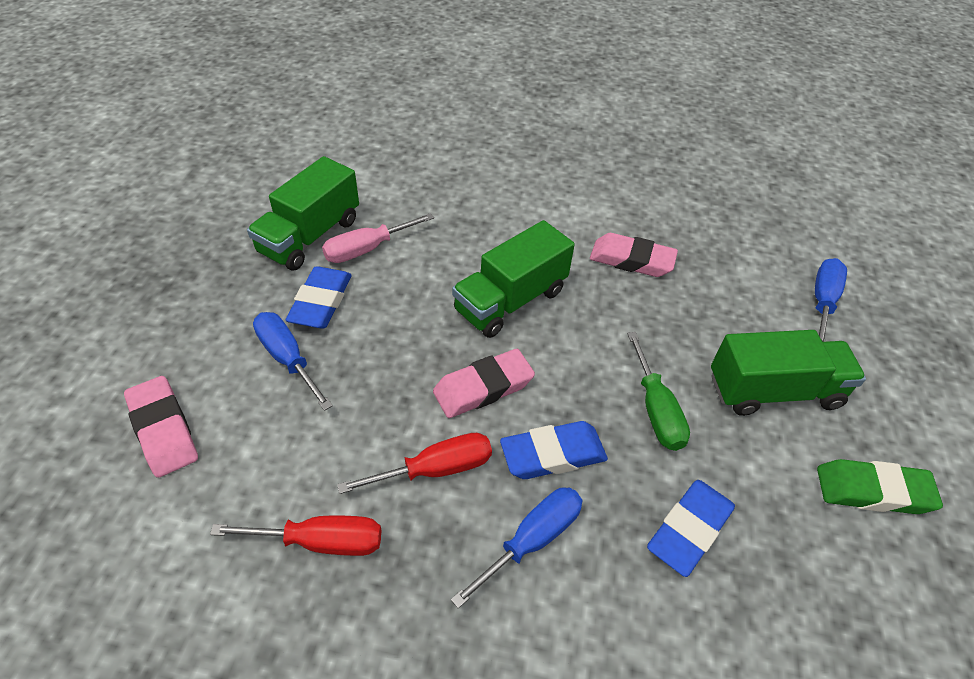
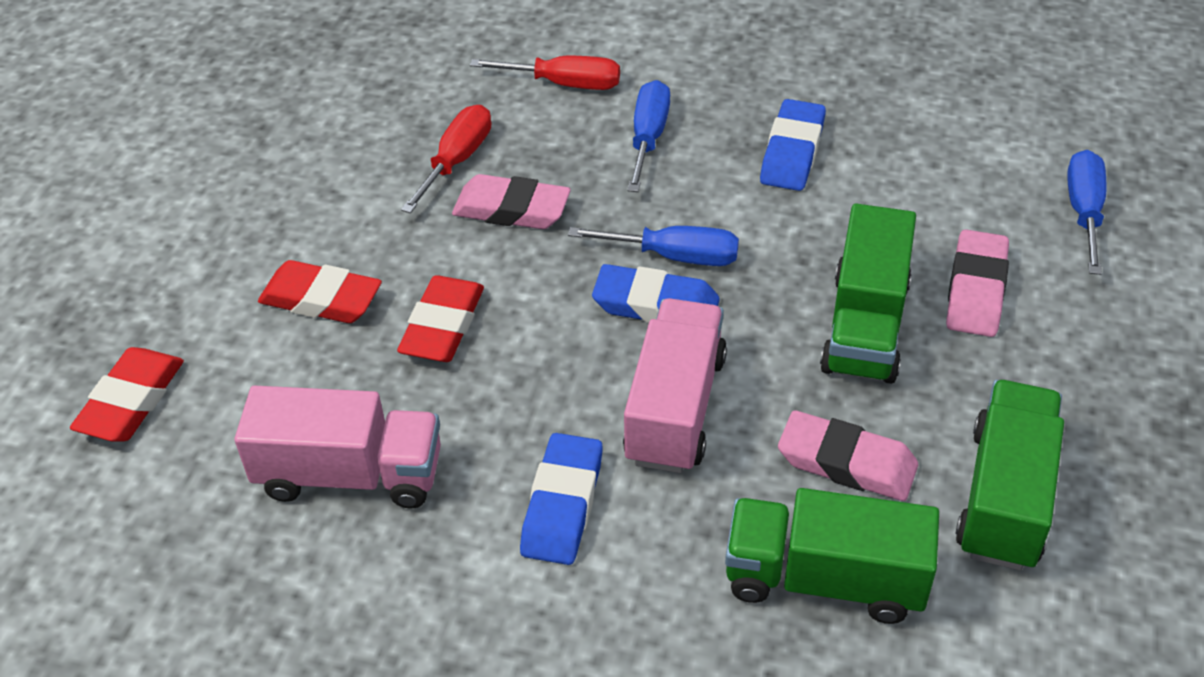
green eraser: 1 -> 0
green screwdriver: 1 -> 0
pink screwdriver: 1 -> 0
pink truck: 0 -> 2
red eraser: 0 -> 3

